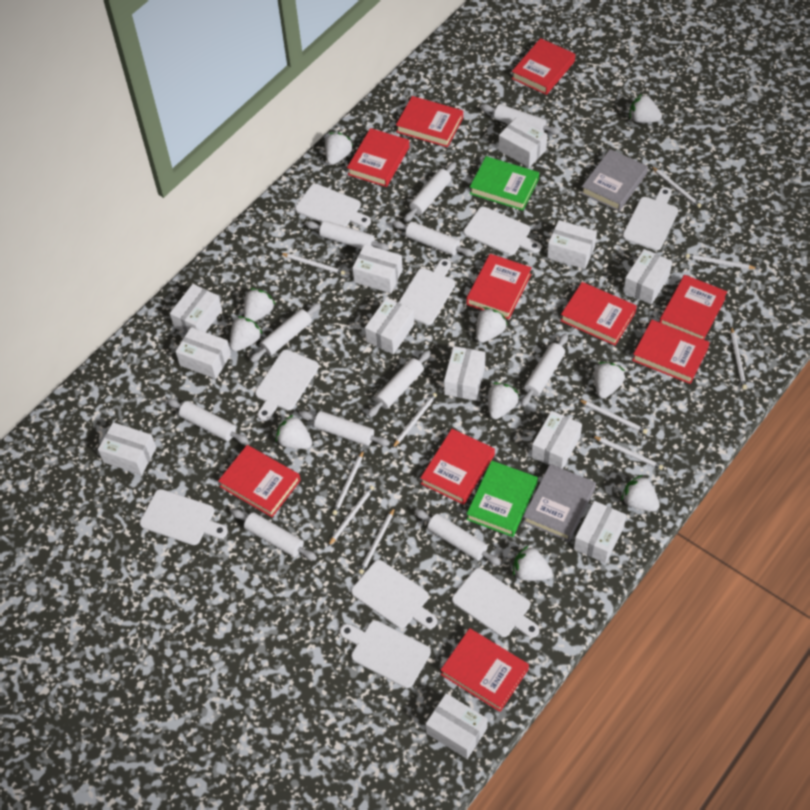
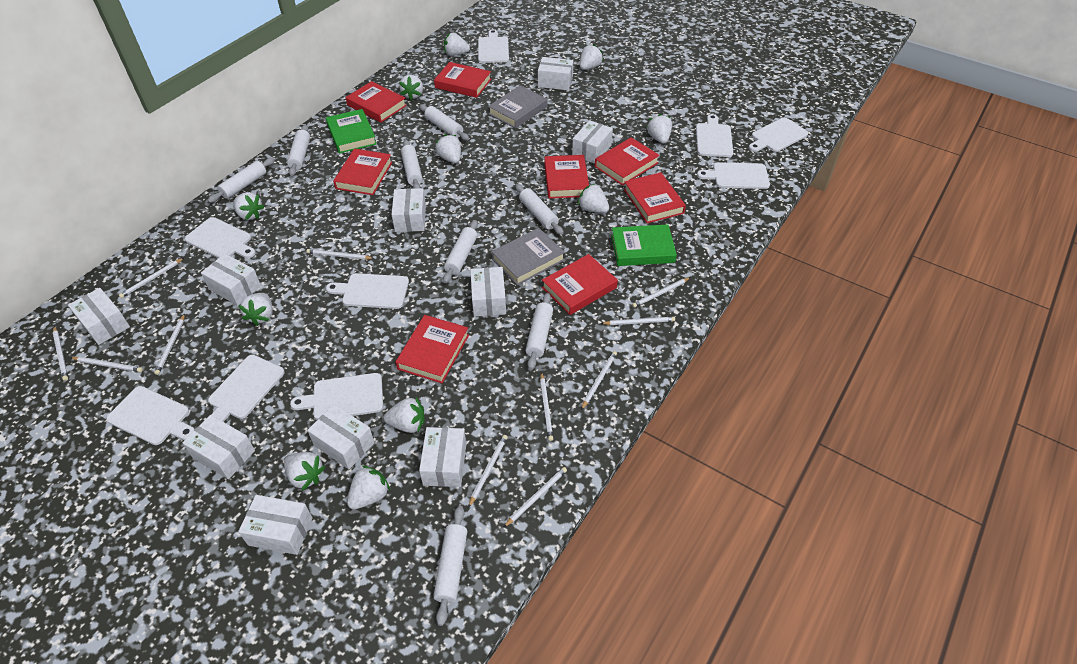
red book: 10 -> 8
white box: 12 -> 10
white pencil: 10 -> 11
white rolling pin: 11 -> 8
white strawberry: 10 -> 11

